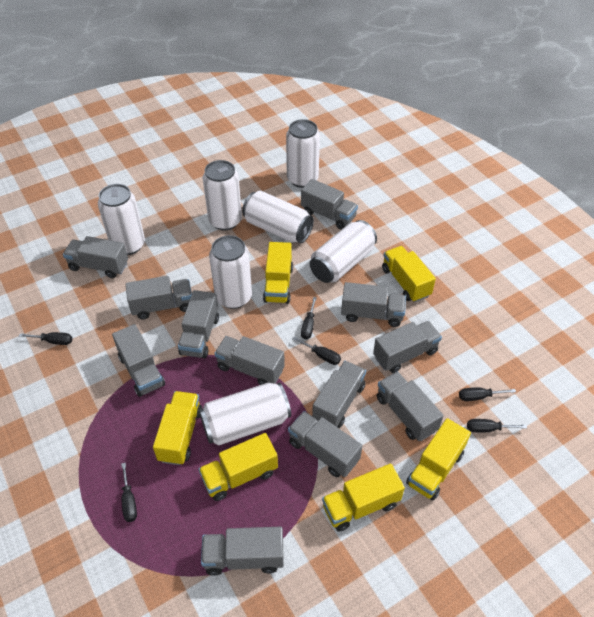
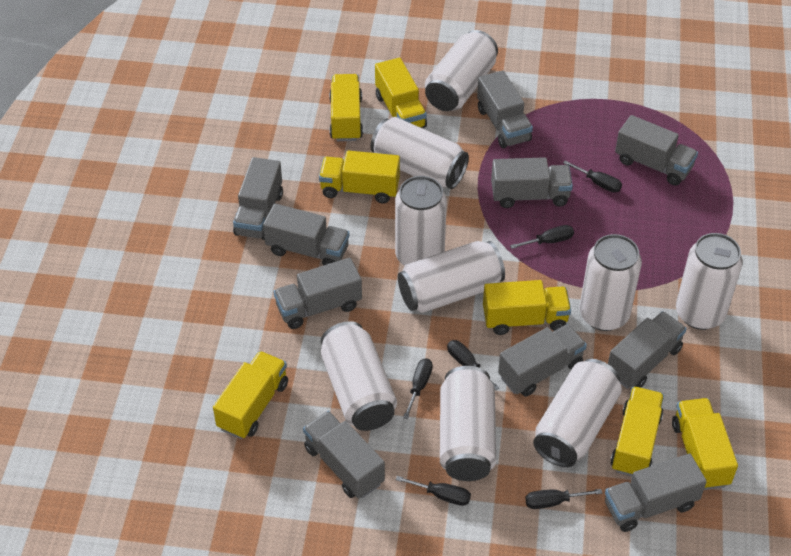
grey truck: 12 -> 10
white can: 7 -> 9
yellow truck: 6 -> 7

